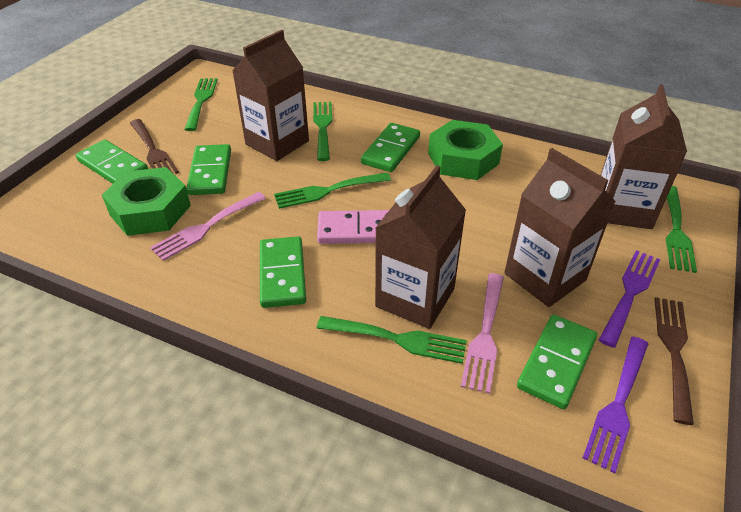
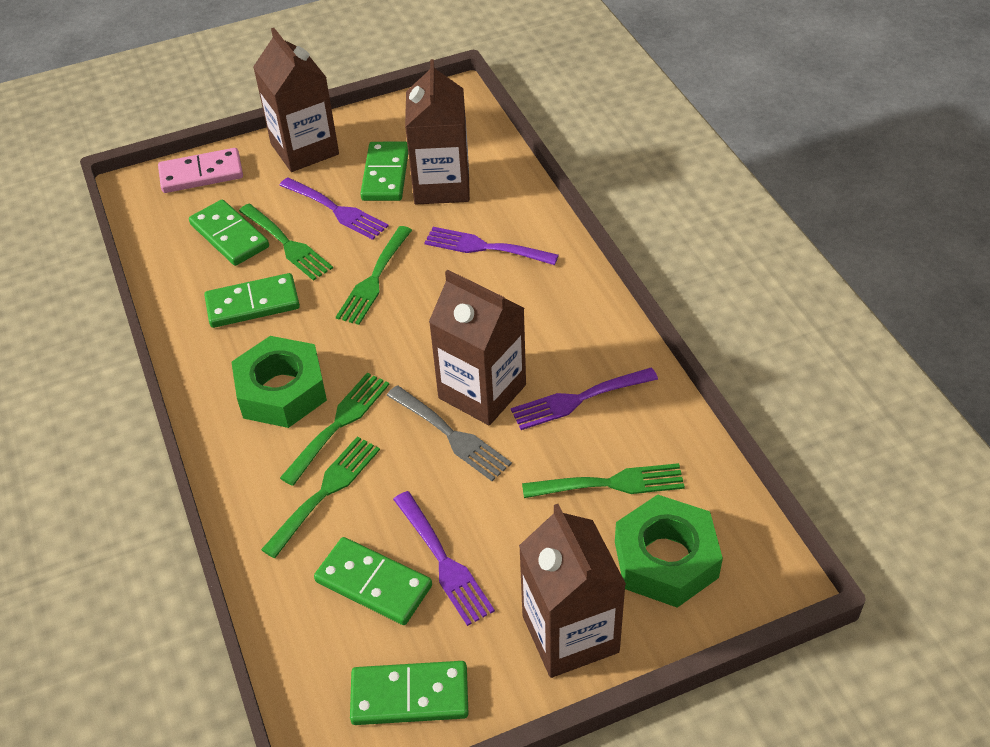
brown fork: 2 -> 0
grey fork: 0 -> 1
pink fork: 2 -> 0
purple fork: 2 -> 4

